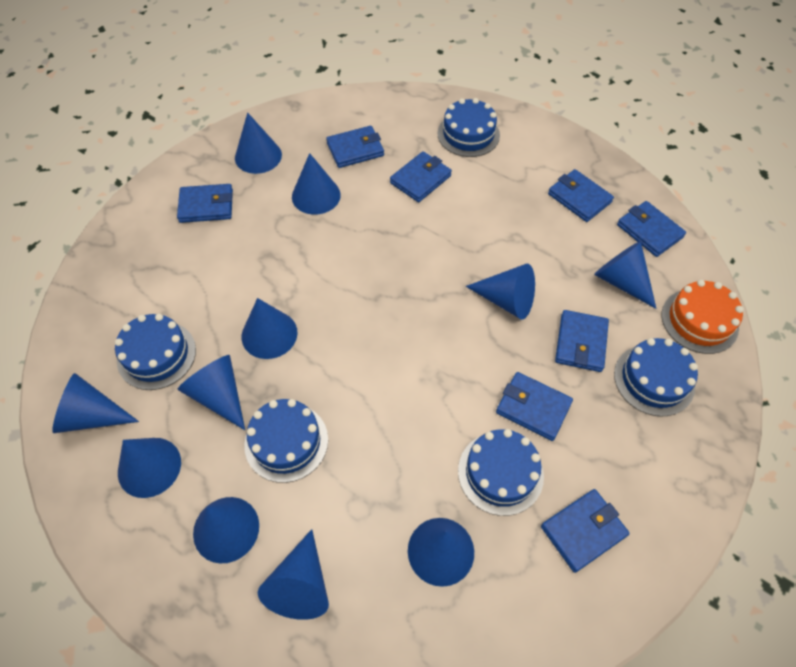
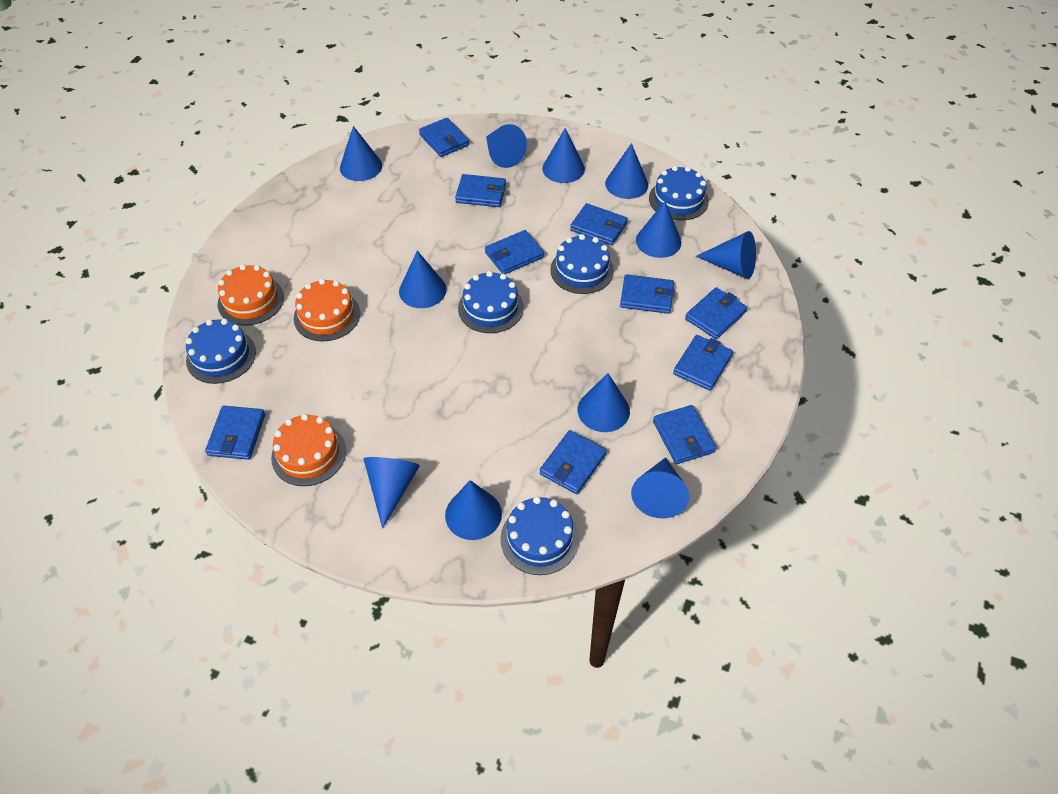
blue wallet: 8 -> 10
orange cake: 1 -> 3

